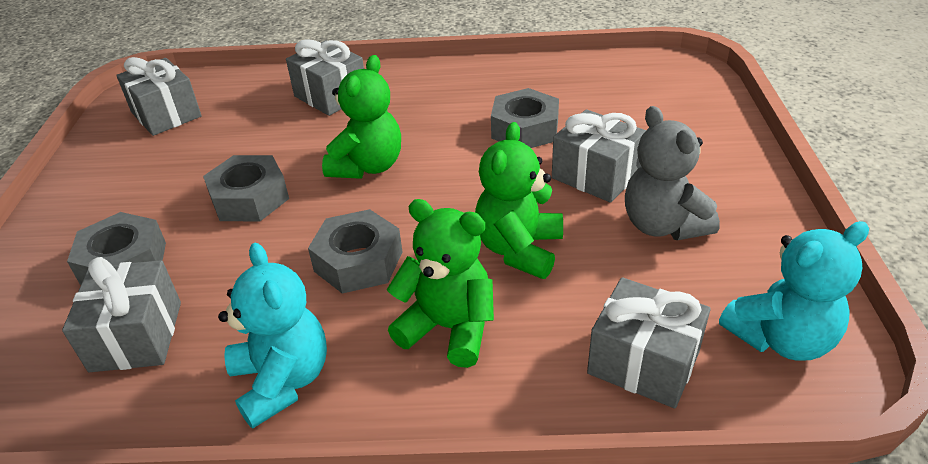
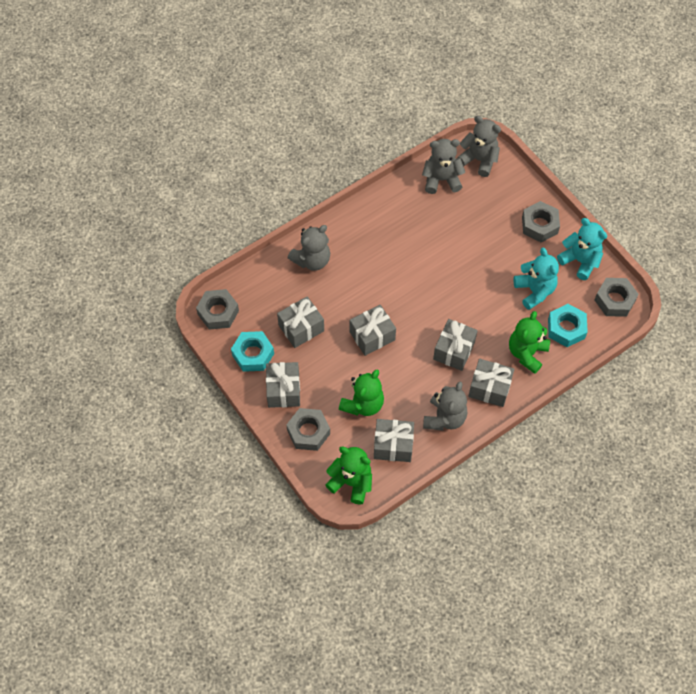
grey gift: 5 -> 6
grey teddy bear: 1 -> 4
turquoise nut: 0 -> 2

